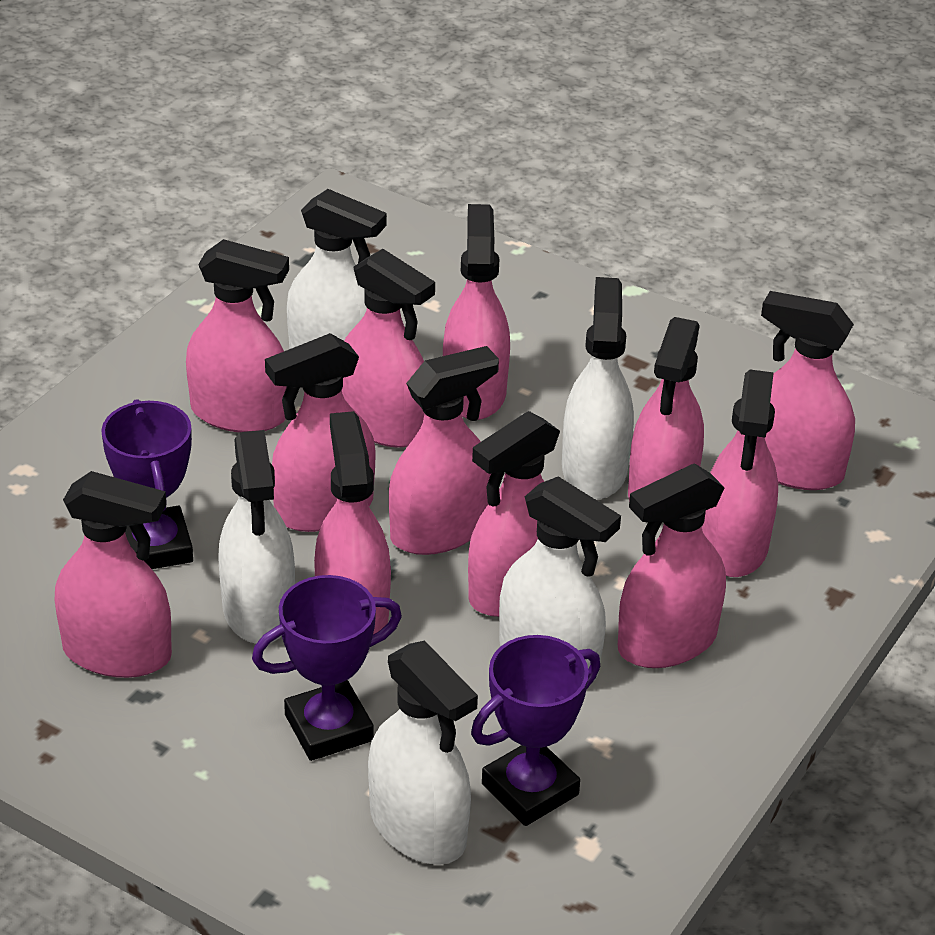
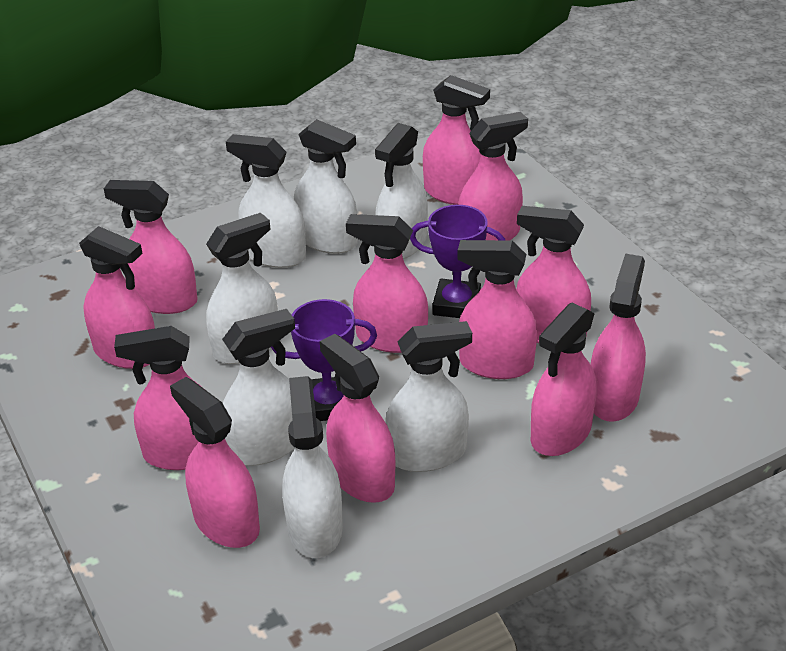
purple trophy: 3 -> 2
white spray bottle: 5 -> 7

